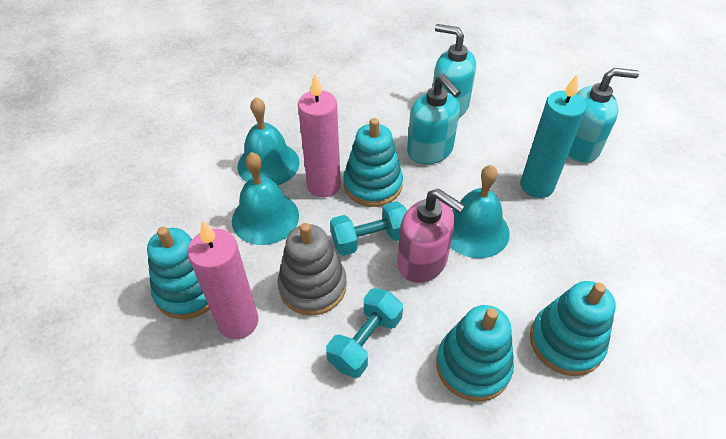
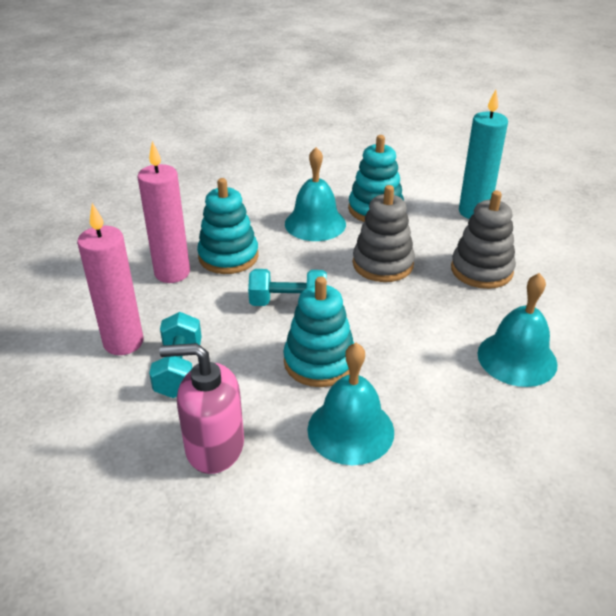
grey stacking toy: 1 -> 2
turquoise soap dispenser: 3 -> 0
turquoise stacking toy: 4 -> 3

